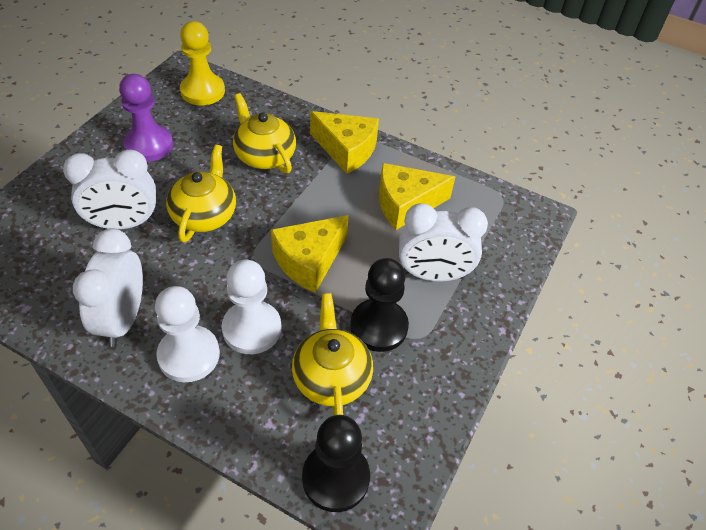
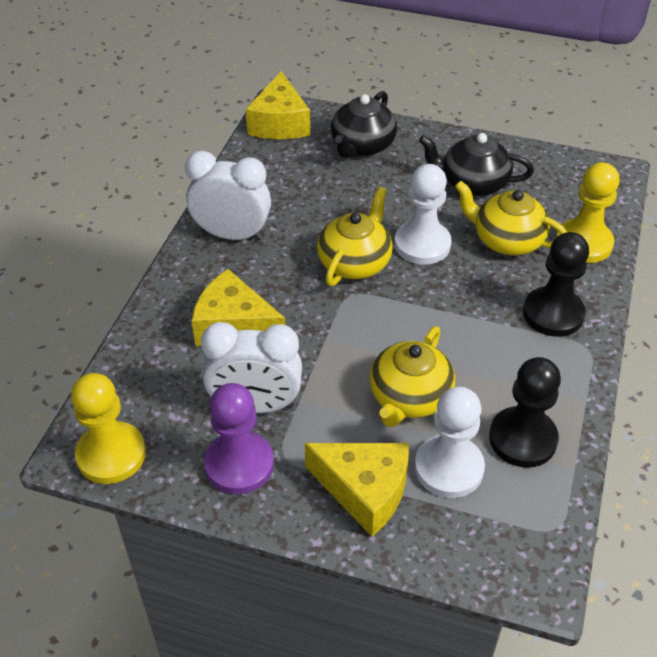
black teapot: 0 -> 2
white clock: 3 -> 2
yellow pawn: 1 -> 2

